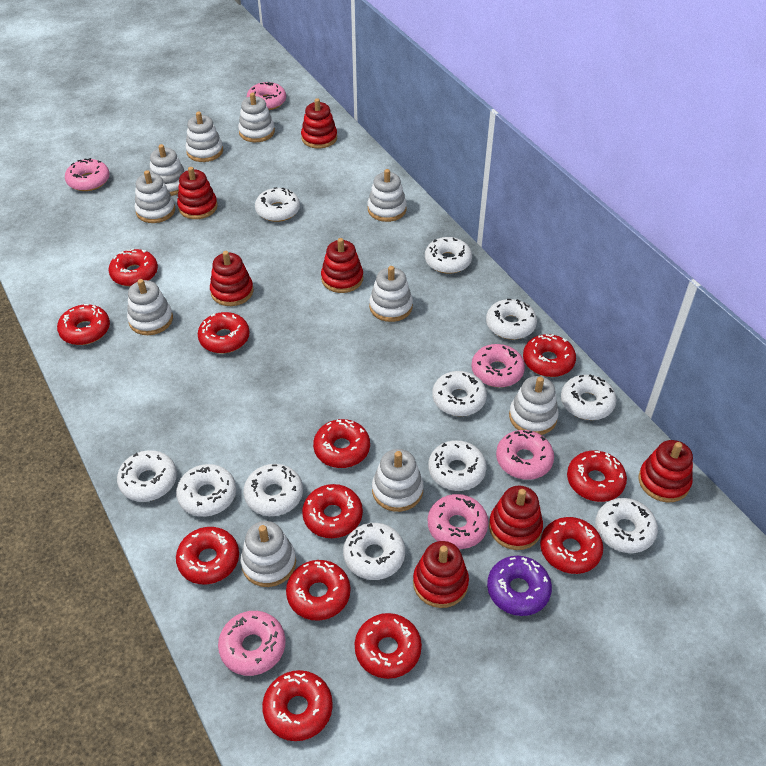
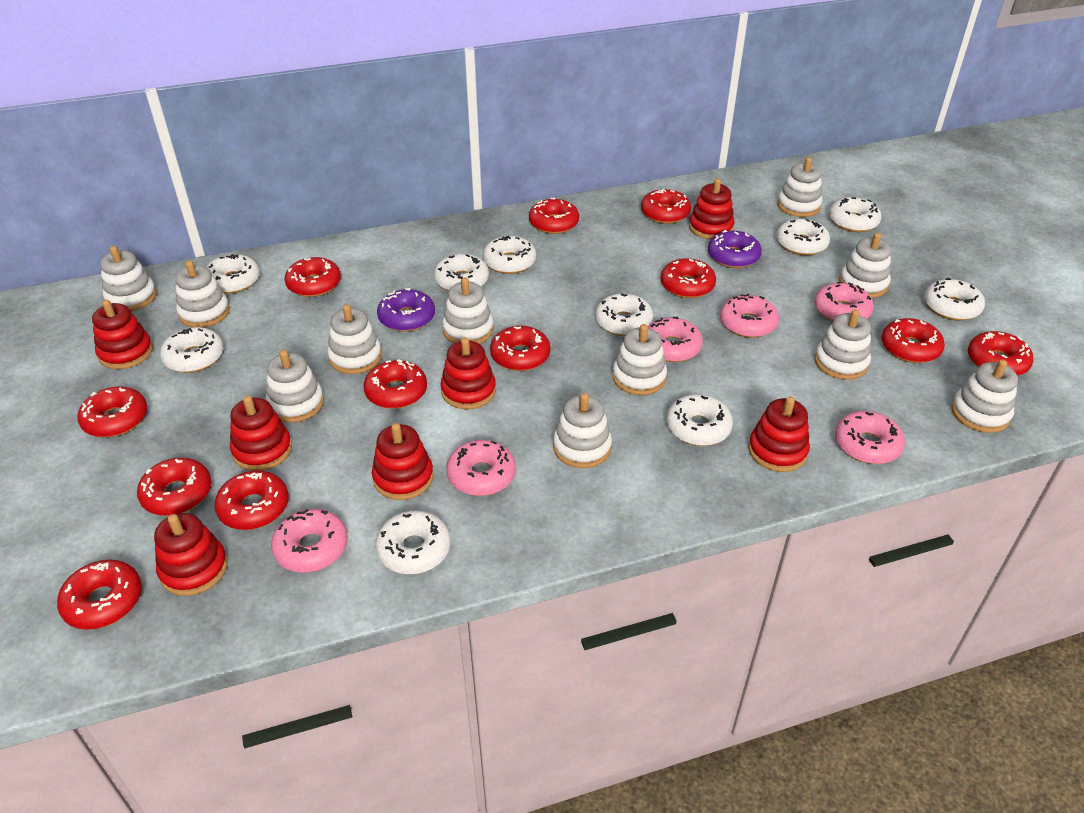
purple donut: 1 -> 2
white donut: 11 -> 10
white stacking toy: 10 -> 11

